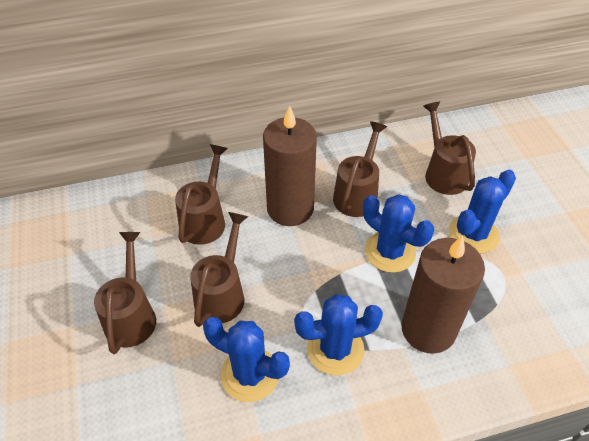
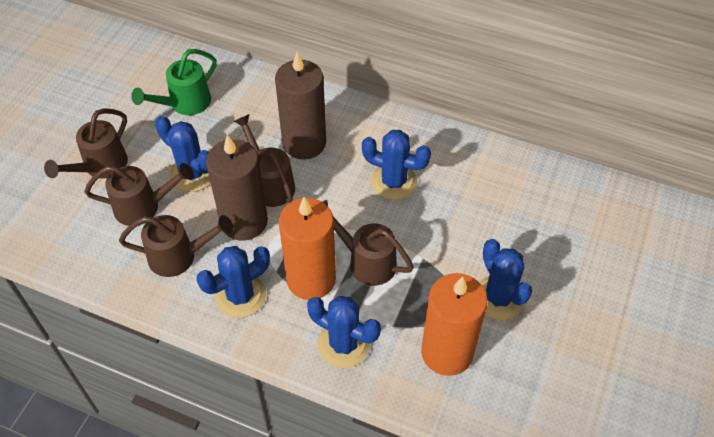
blue cactus: 4 -> 5
green watering can: 0 -> 1
orange candle: 0 -> 2

